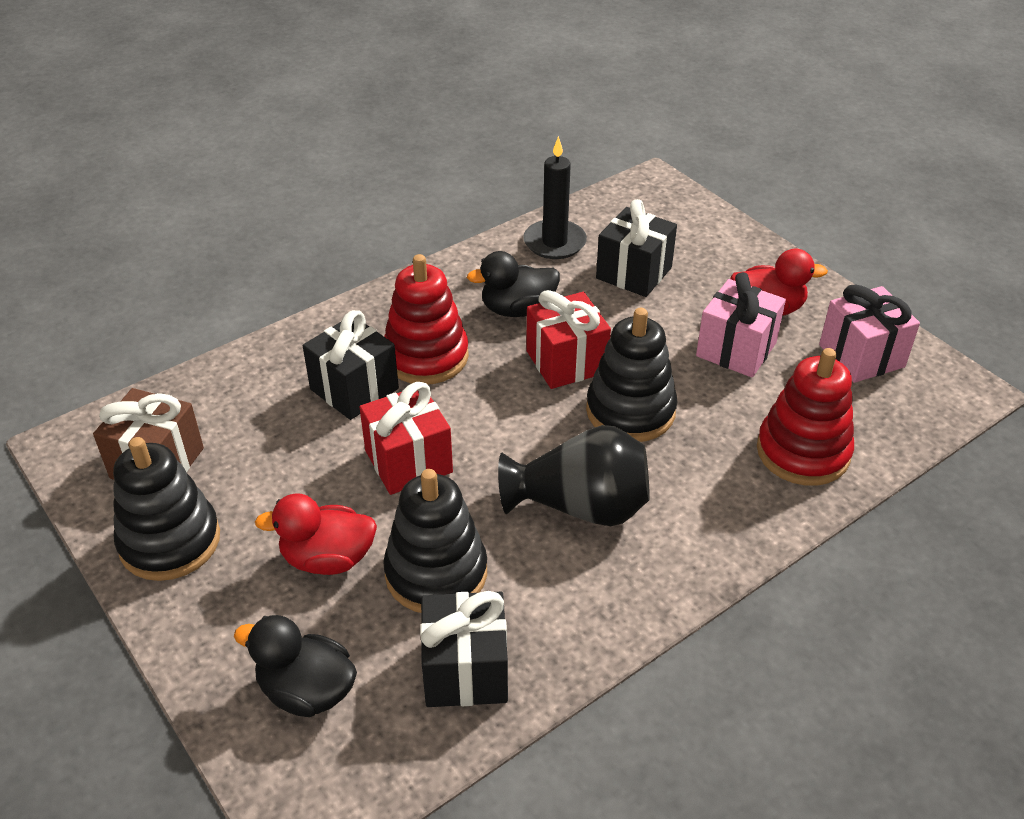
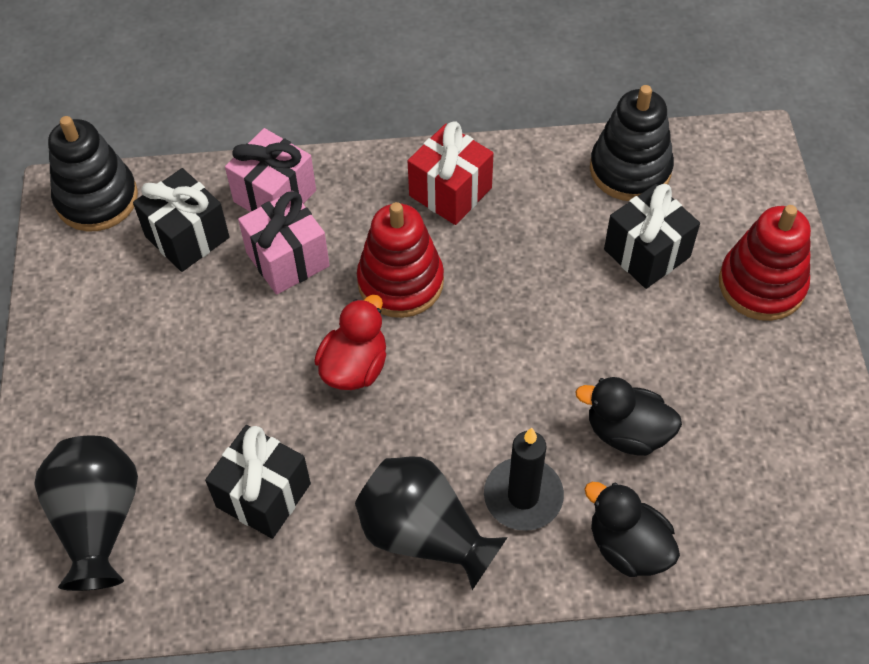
black stacking toy: 3 -> 2
black vase: 1 -> 2
brown gift: 1 -> 0
red duck: 2 -> 1
red gift: 2 -> 1

